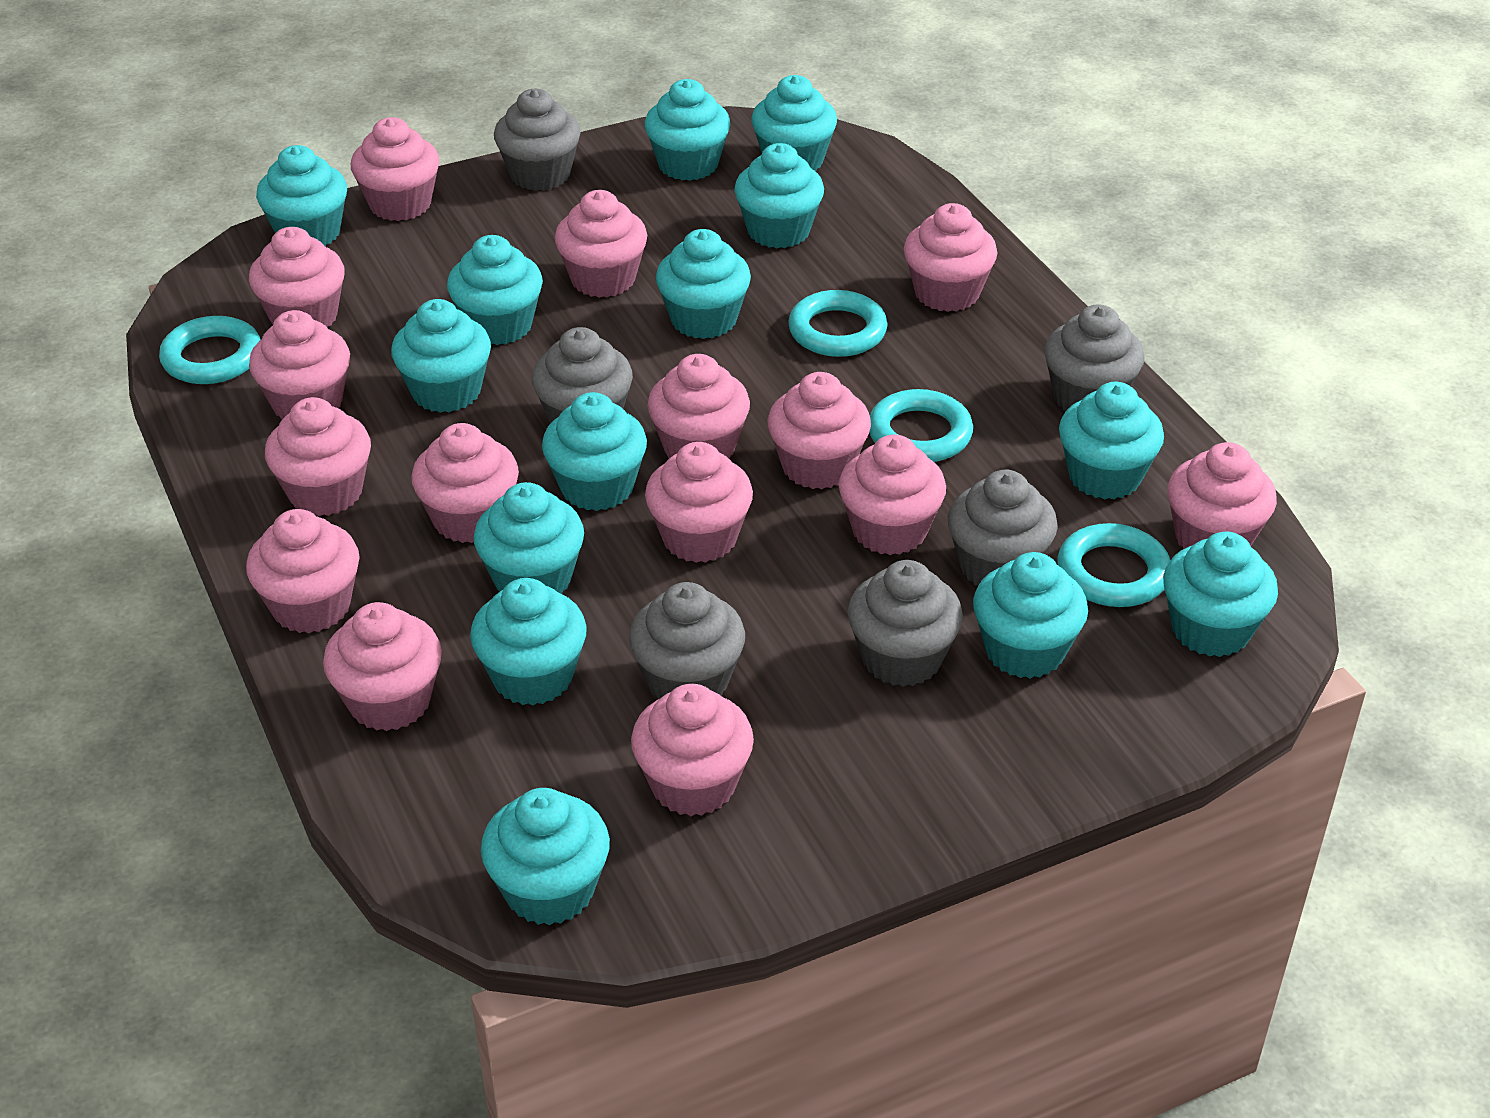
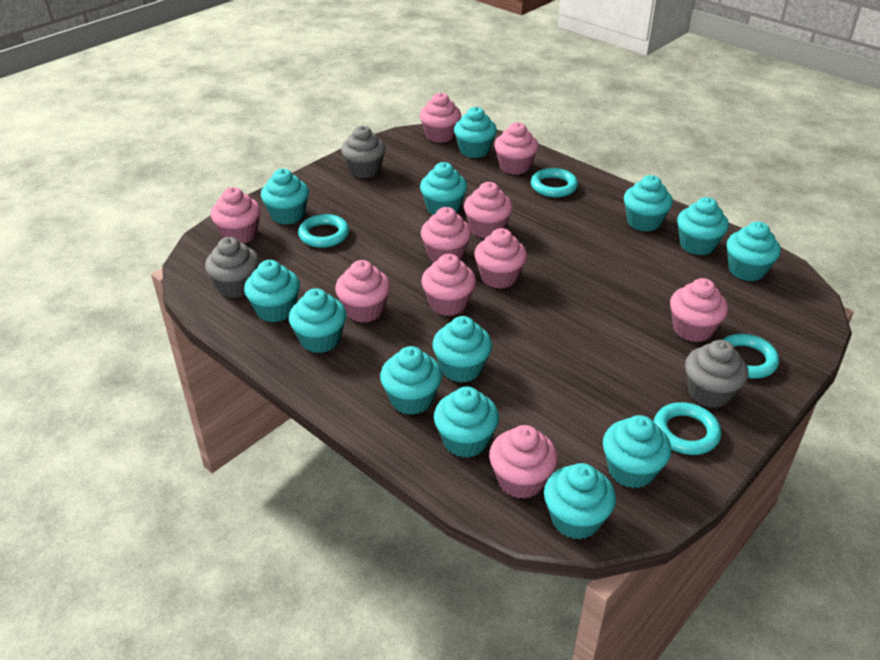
grey cupcake: 6 -> 3
pink cupcake: 15 -> 10
turquoise cupcake: 14 -> 13

